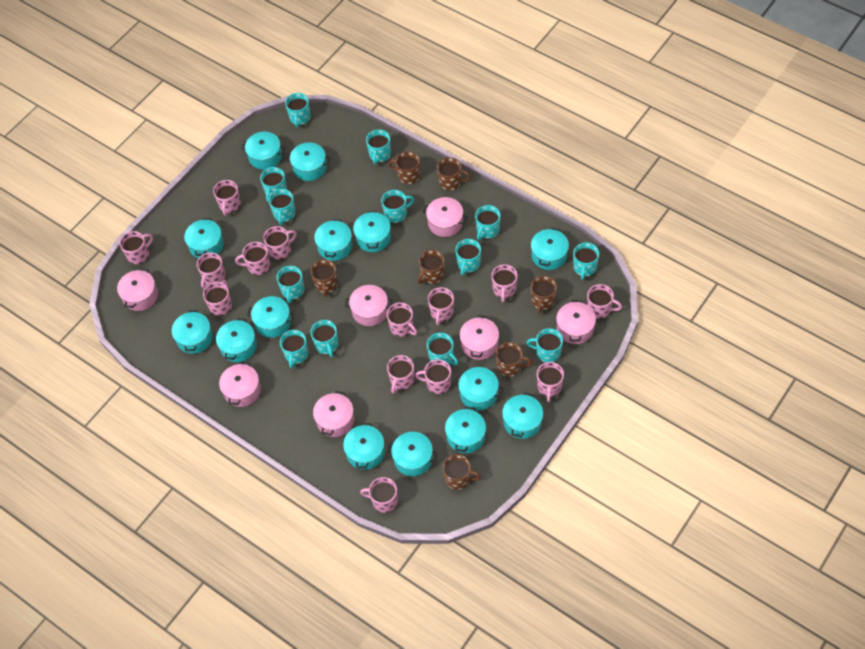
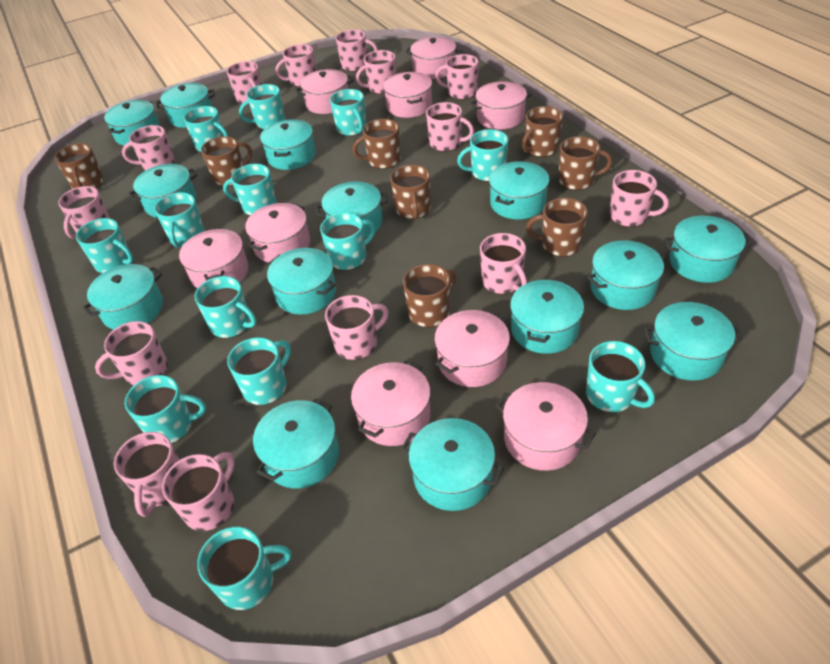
brown mug: 7 -> 8
pink pot: 7 -> 9

